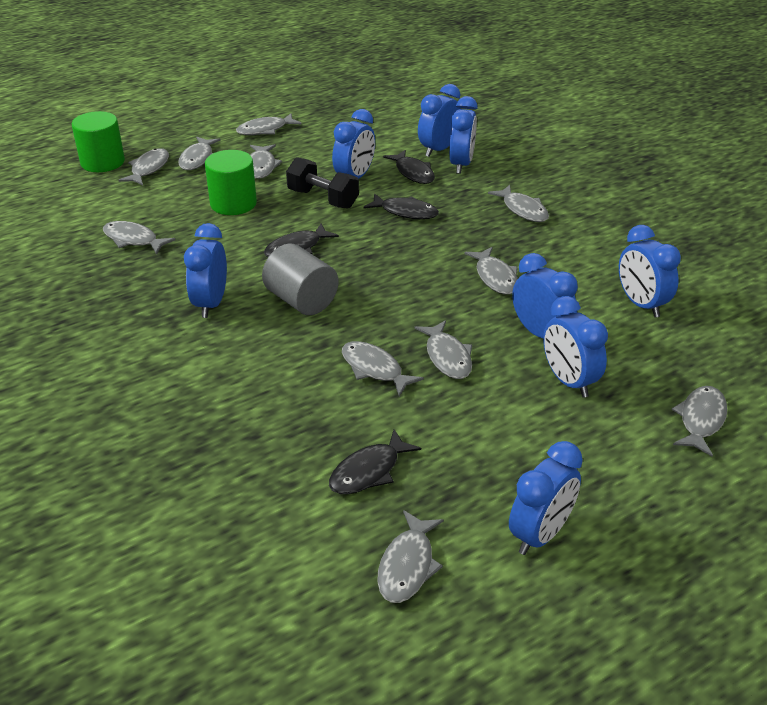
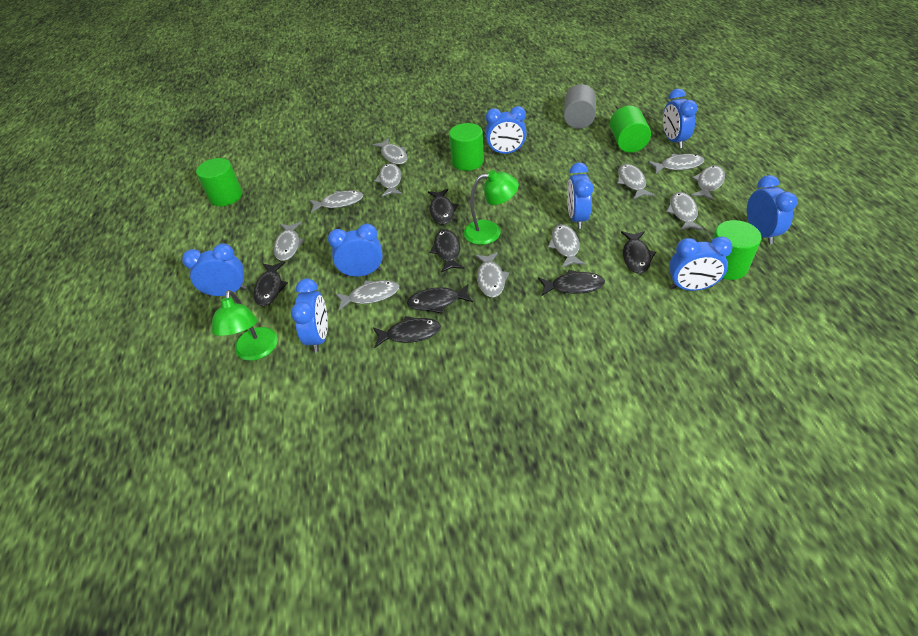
black dumbbell: 1 -> 0
black fish: 4 -> 7
green cylinder: 2 -> 4
green lamp: 0 -> 2

